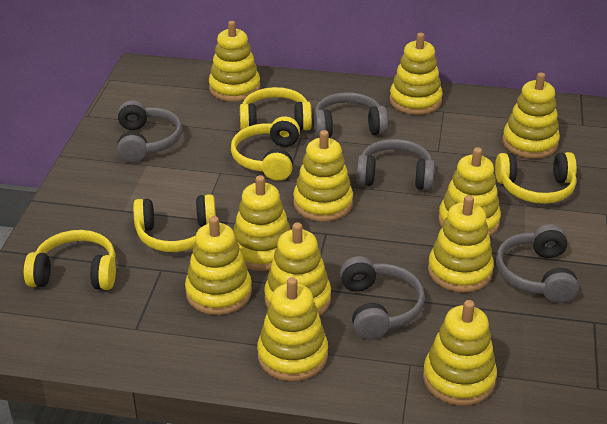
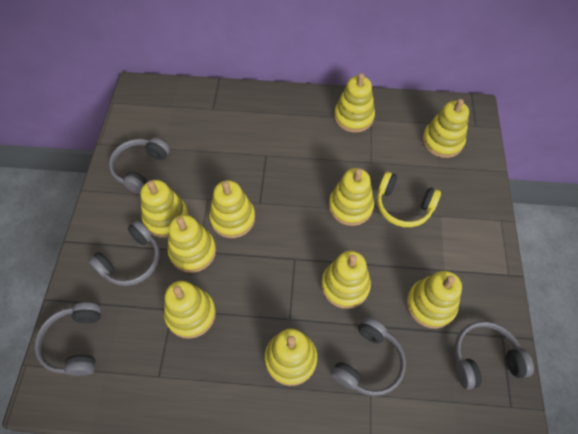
yellow headphones: 5 -> 1
yellow stacking toy: 11 -> 10

